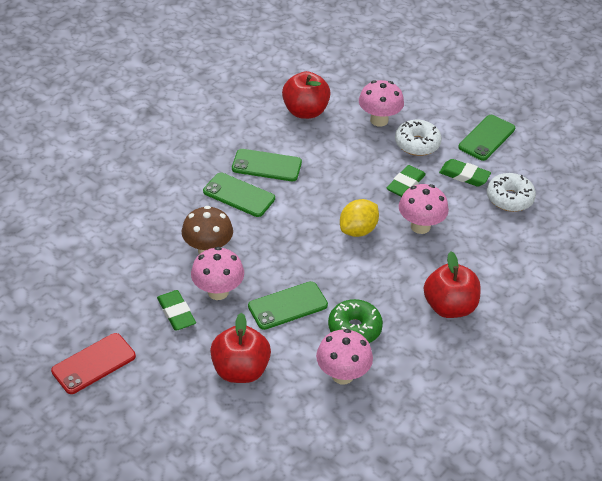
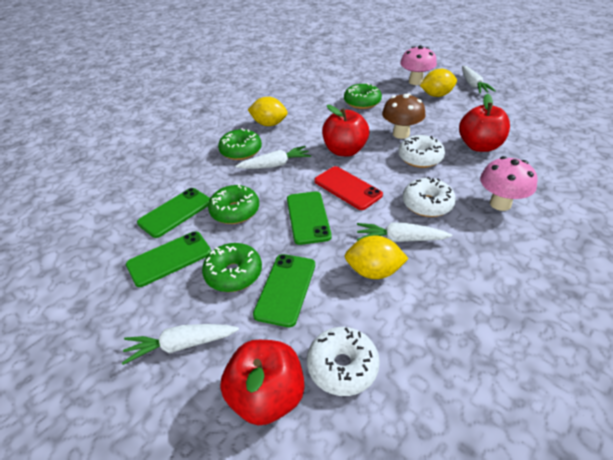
green donut: 1 -> 4
green eraser: 3 -> 0
pink mushroom: 4 -> 2
white carrot: 0 -> 4
white donut: 2 -> 3
yellow lemon: 1 -> 3

